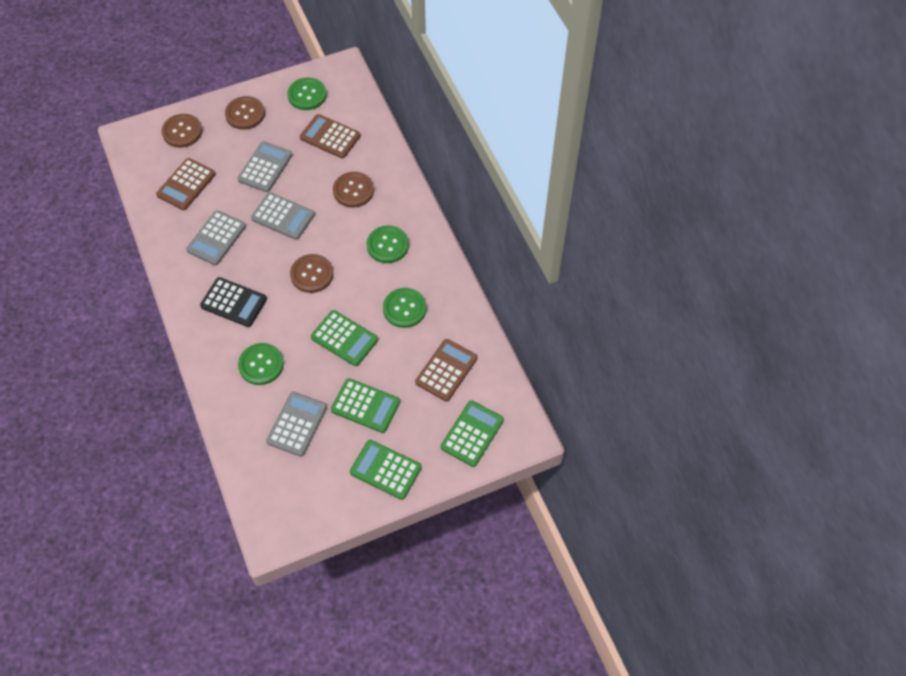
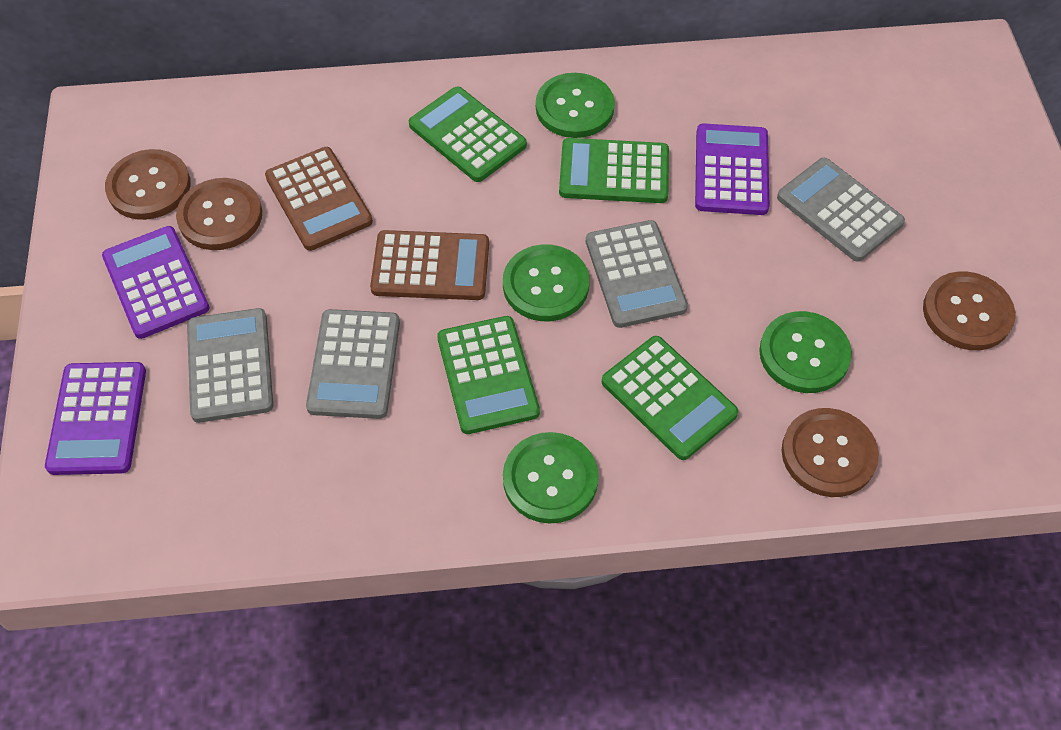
black calculator: 1 -> 0
brown calculator: 3 -> 2
purple calculator: 0 -> 3

